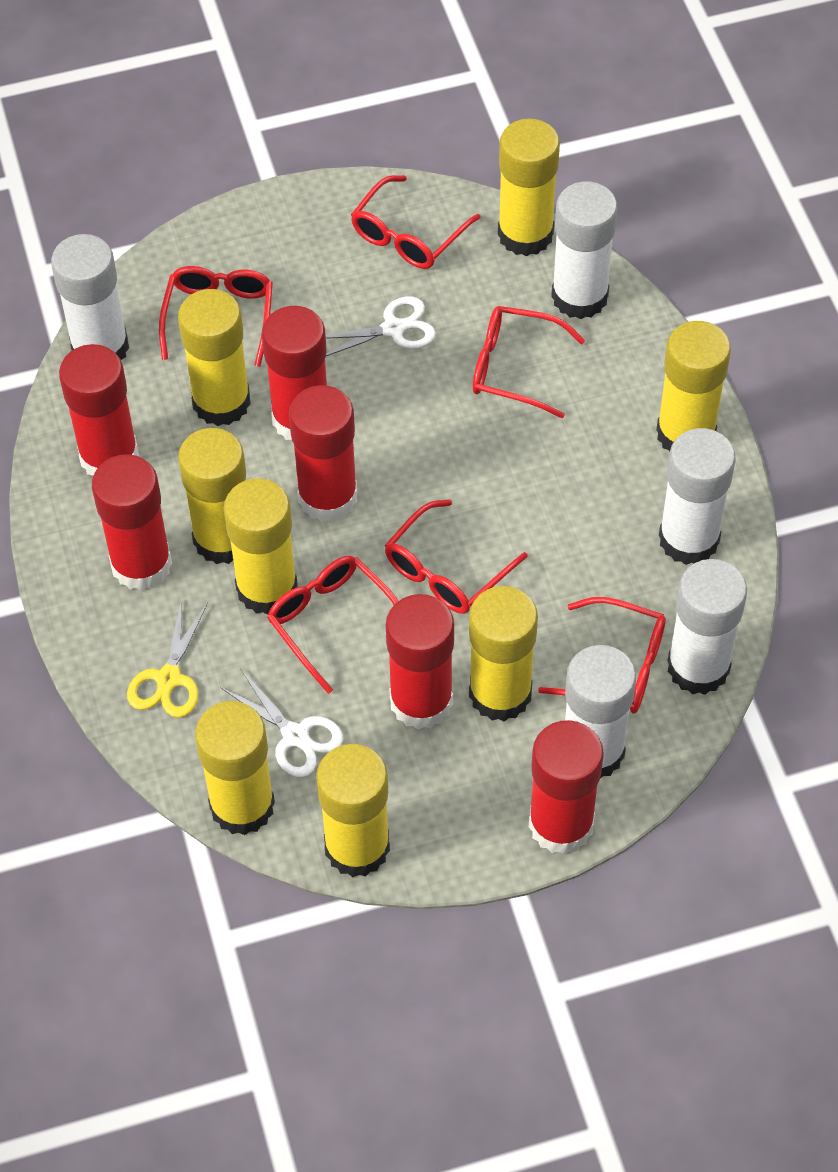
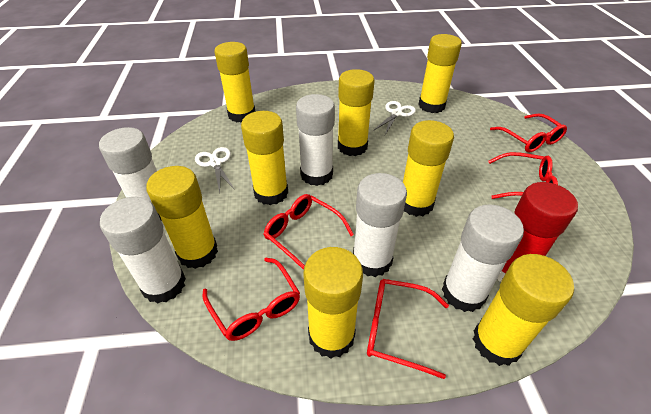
red glasses: 6 -> 5
red glue stick: 6 -> 1
yellow scissors: 1 -> 0

